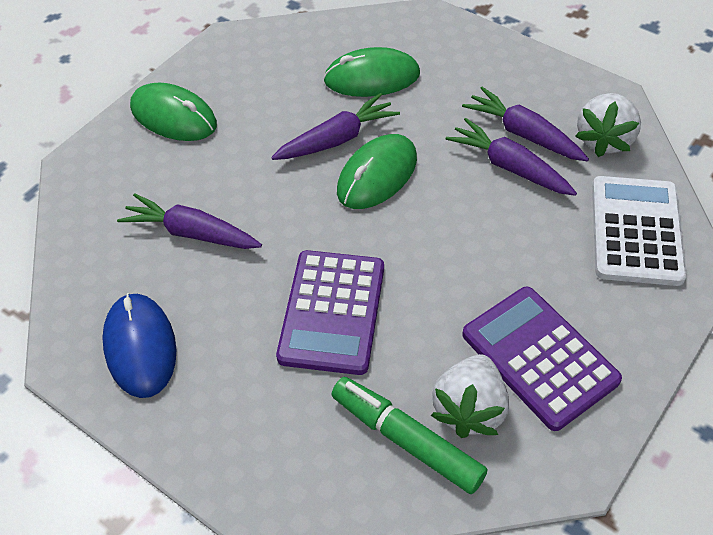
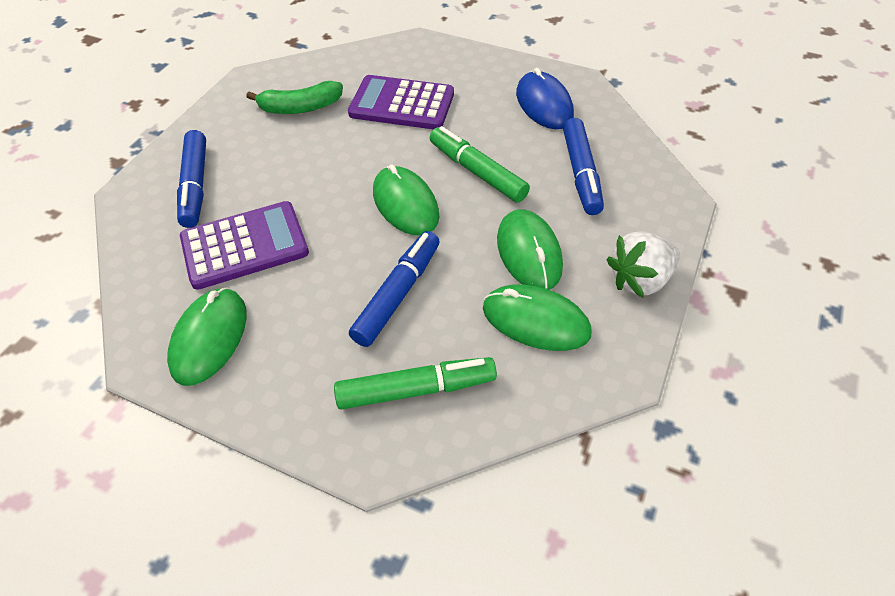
blue marker: 0 -> 3
green banana: 0 -> 1
green marker: 1 -> 2
green mouse: 3 -> 4
purple carrot: 4 -> 0
white calculator: 1 -> 0
white strawberry: 2 -> 1

